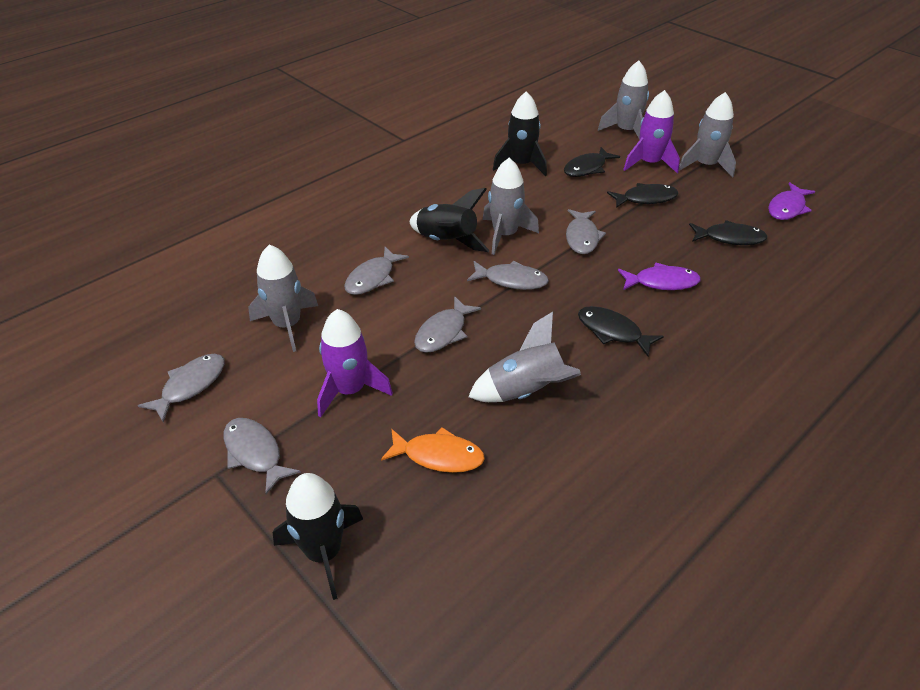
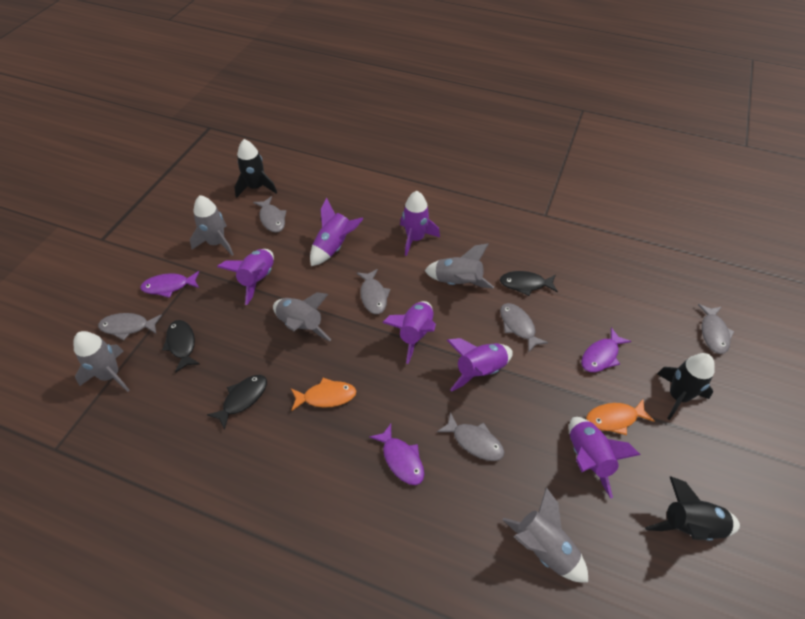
black fish: 4 -> 3
orange fish: 1 -> 2
purple fish: 2 -> 3
purple rocket: 2 -> 6

